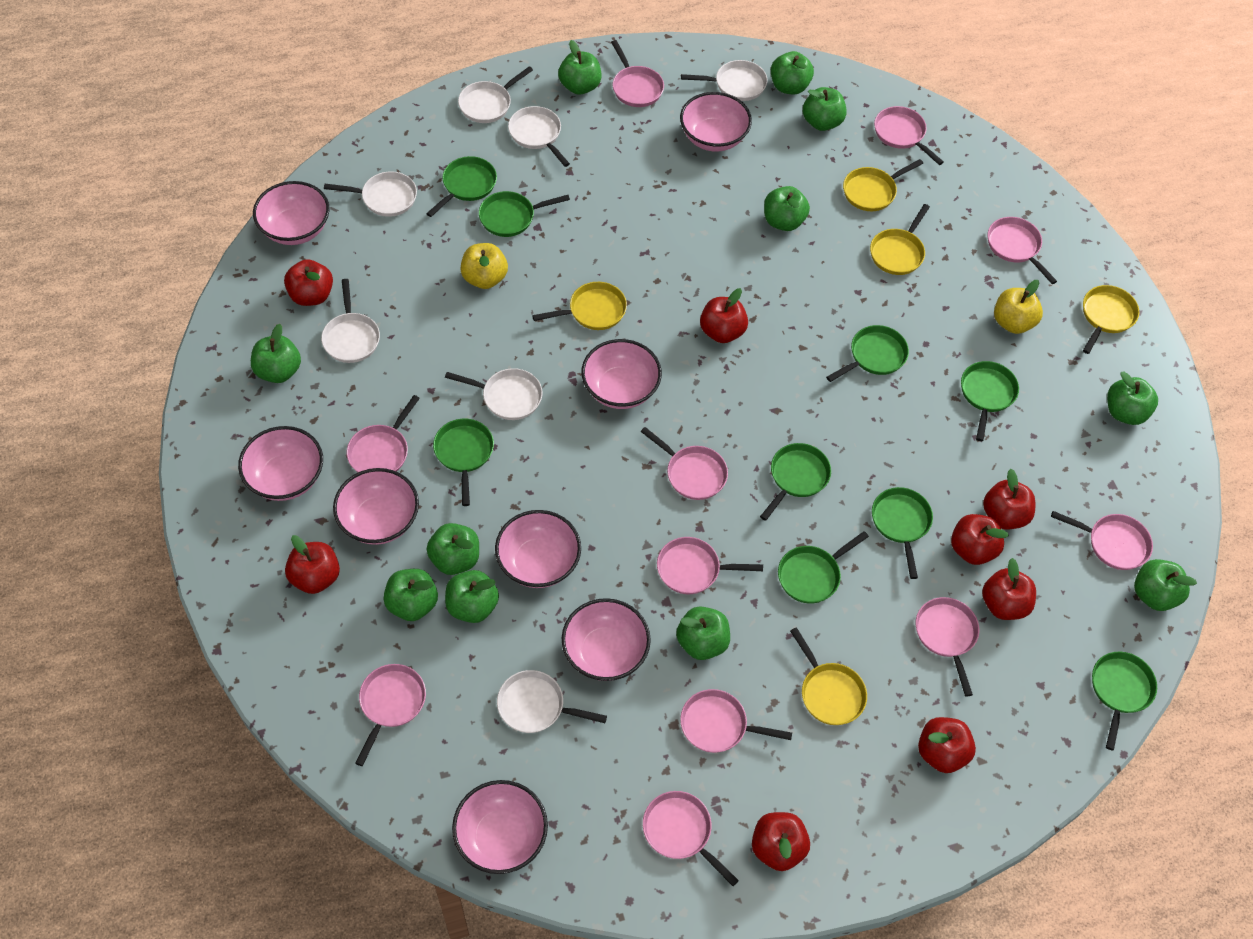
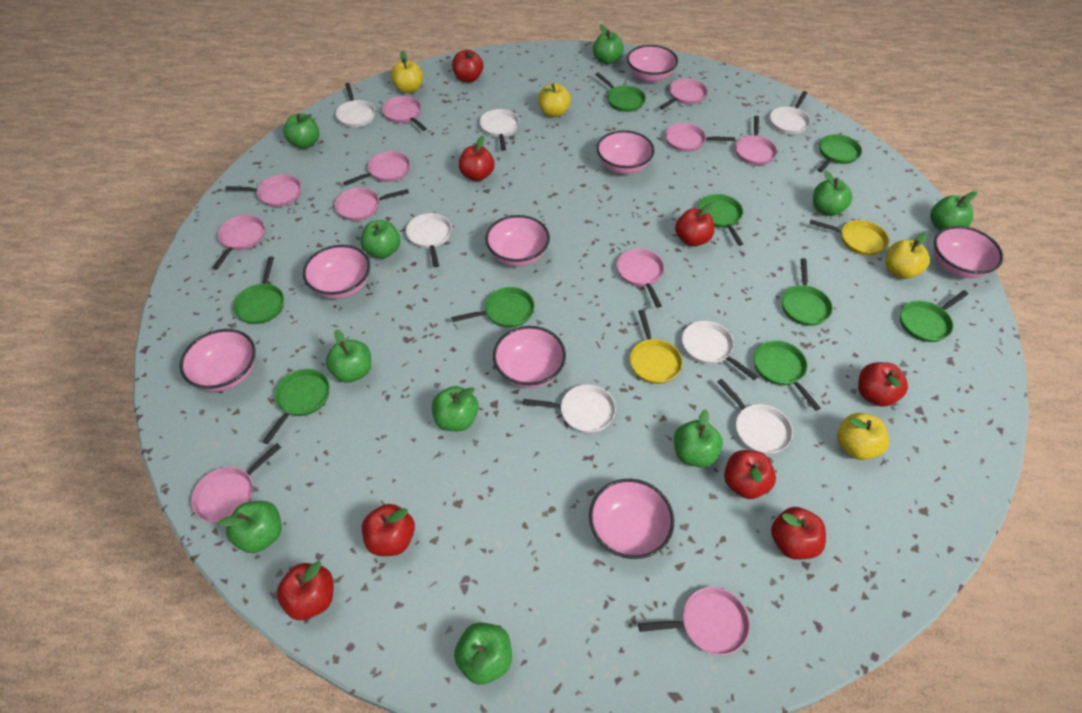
green apple: 11 -> 10
yellow apple: 2 -> 4
yellow pan: 5 -> 2

